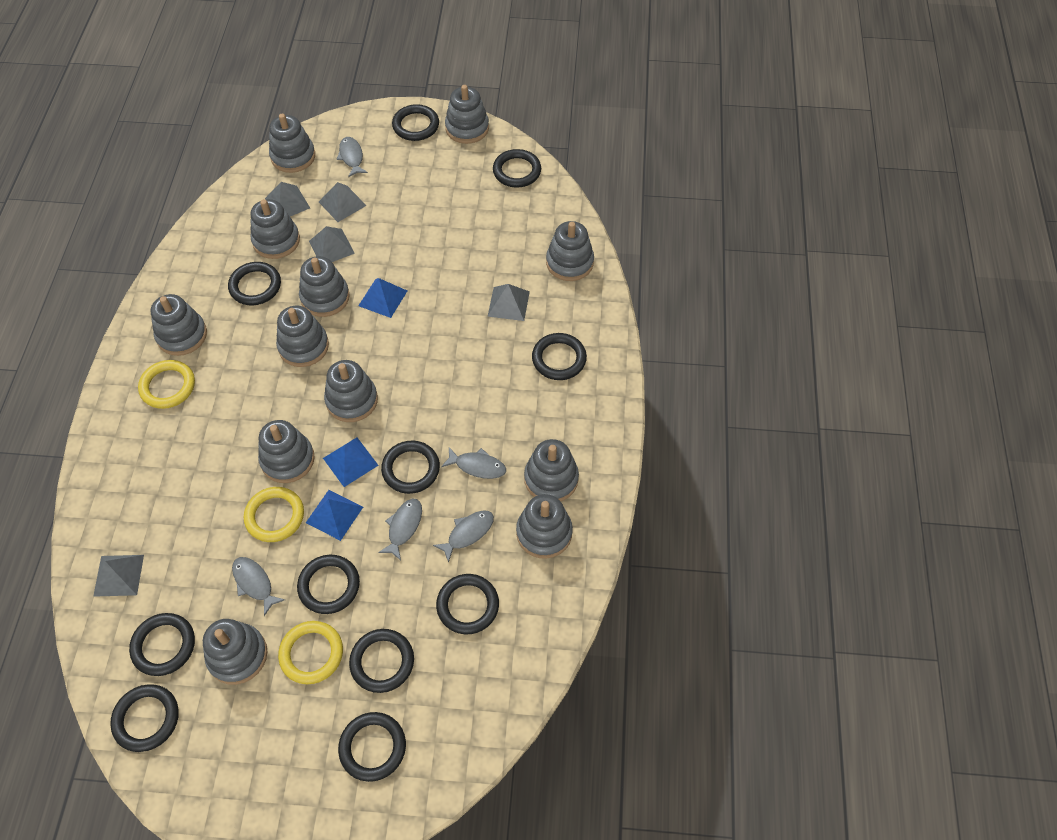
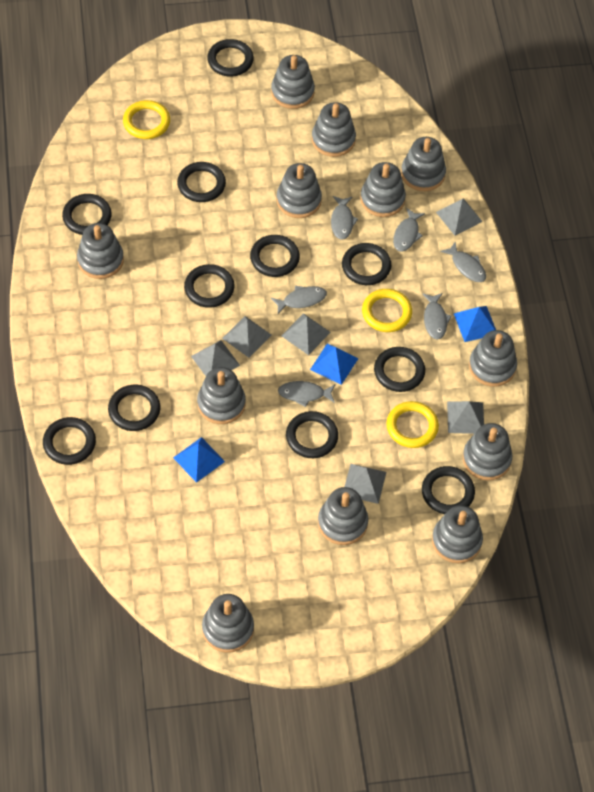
grey fish: 5 -> 6
grey pyramid: 5 -> 6

